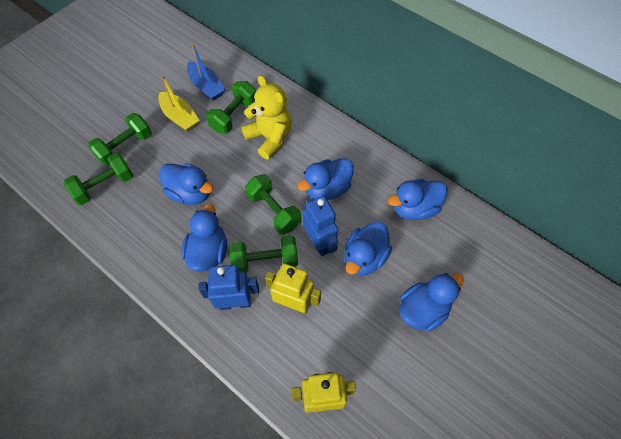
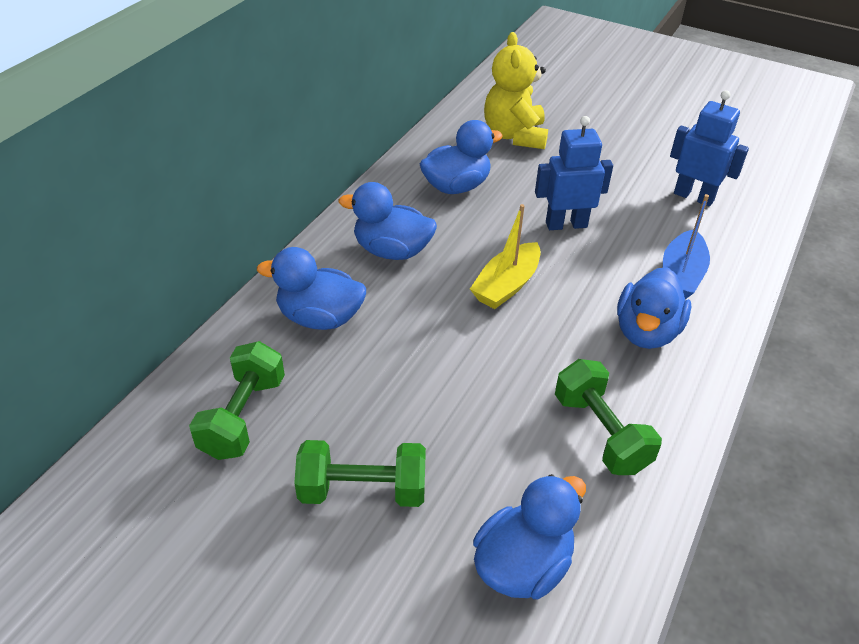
blue duck: 6 -> 5
green dumbbell: 5 -> 3
yellow robot: 2 -> 0

